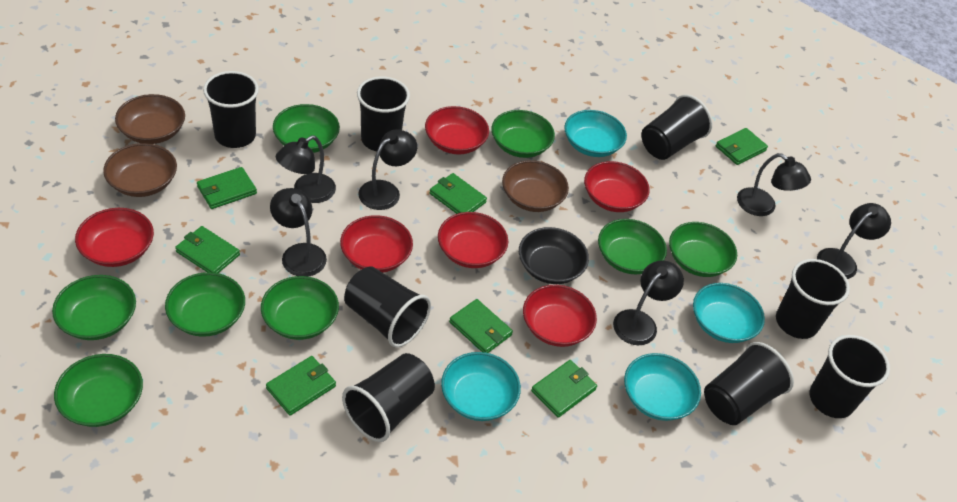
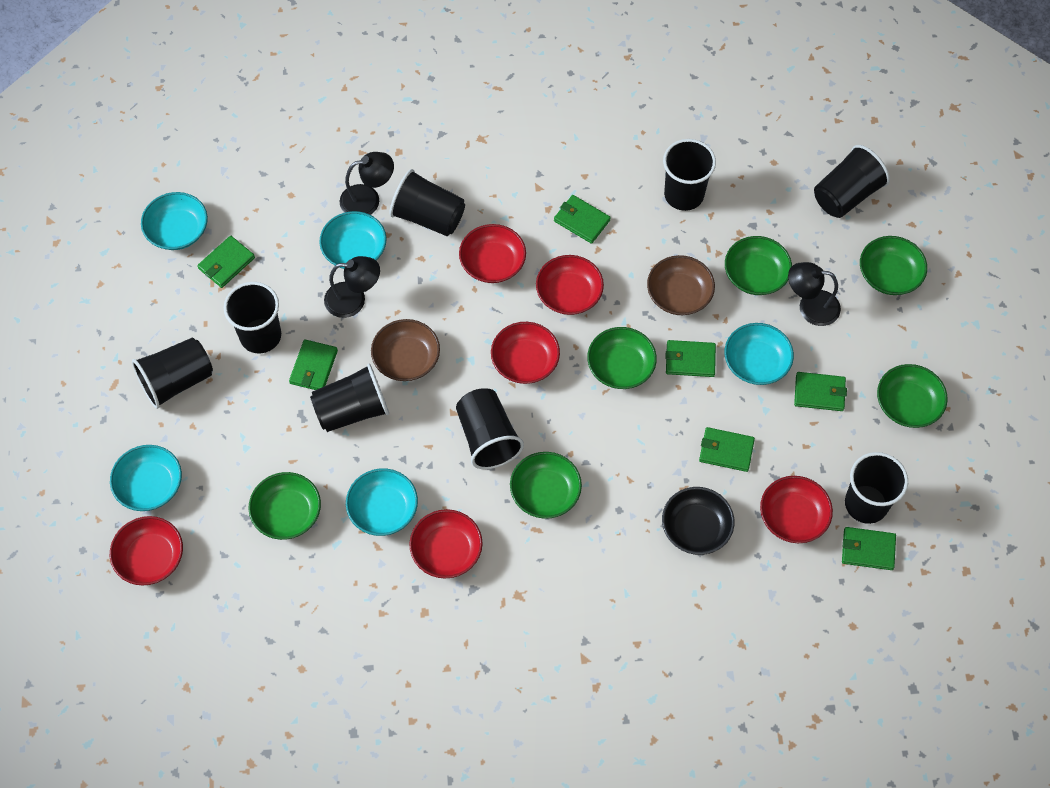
black lamp: 6 -> 3
brown bowl: 3 -> 2
green bowl: 8 -> 6
turquoise bowl: 4 -> 5

